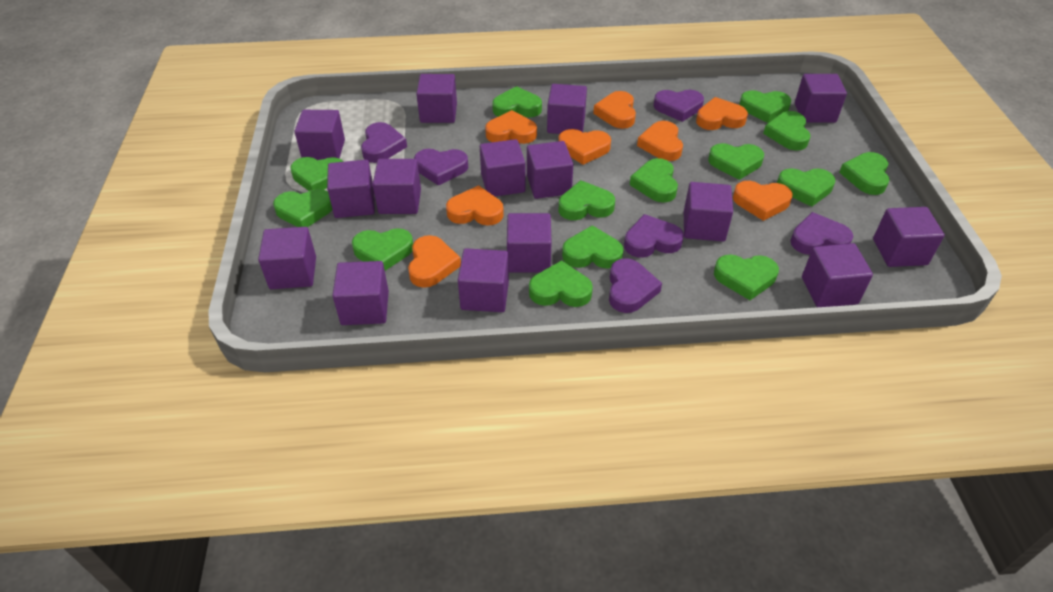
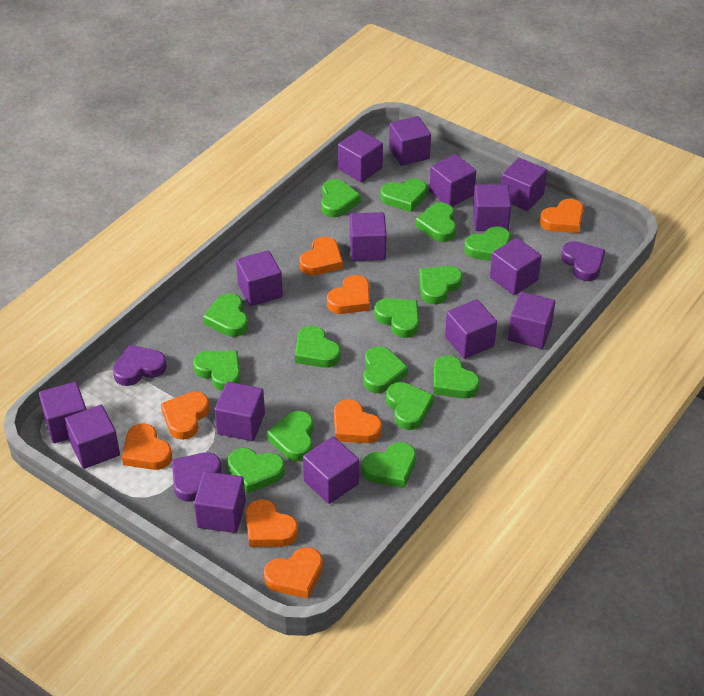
green heart: 14 -> 15
purple heart: 6 -> 3

